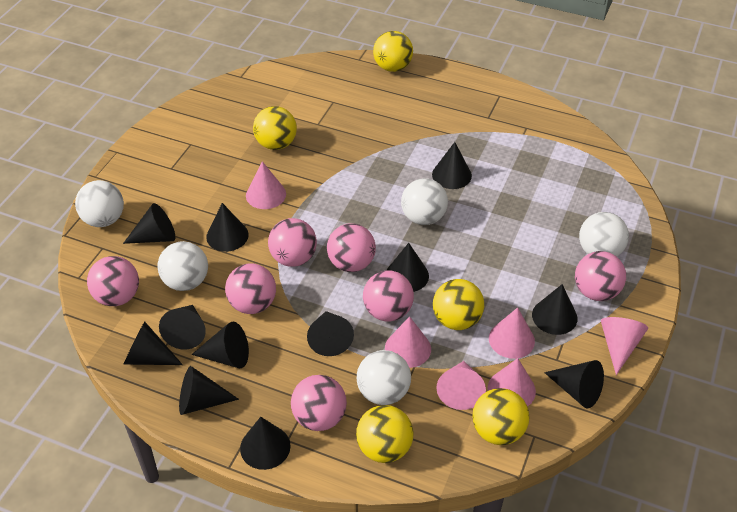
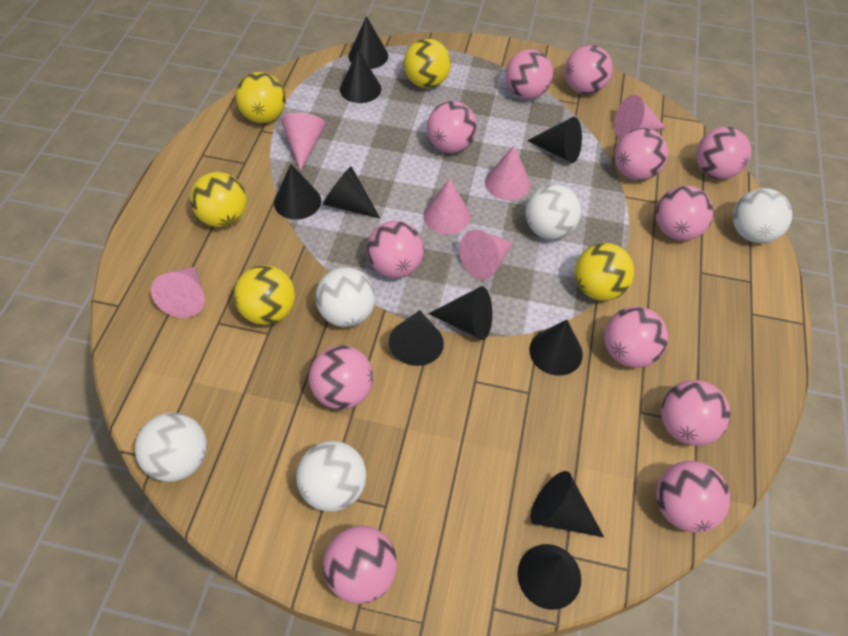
black cone: 12 -> 10
pink ball: 7 -> 12

